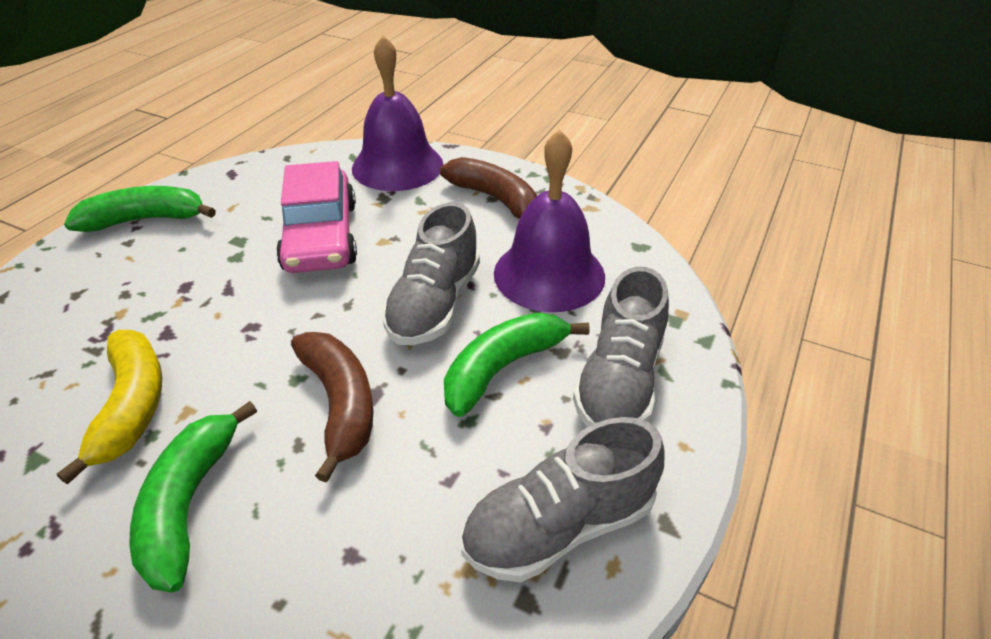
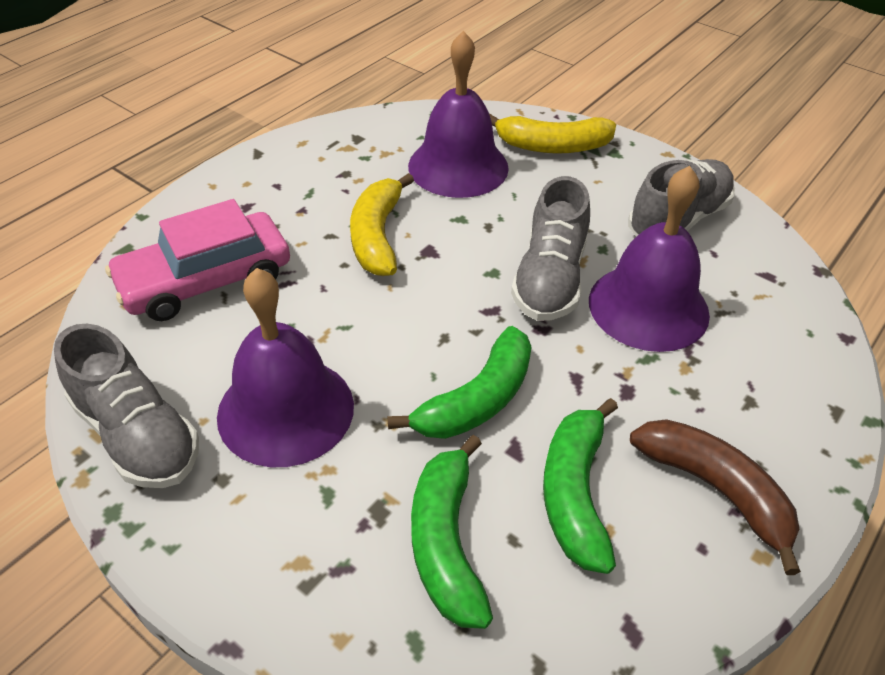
brown banana: 2 -> 1
purple bell: 2 -> 3
yellow banana: 1 -> 2

